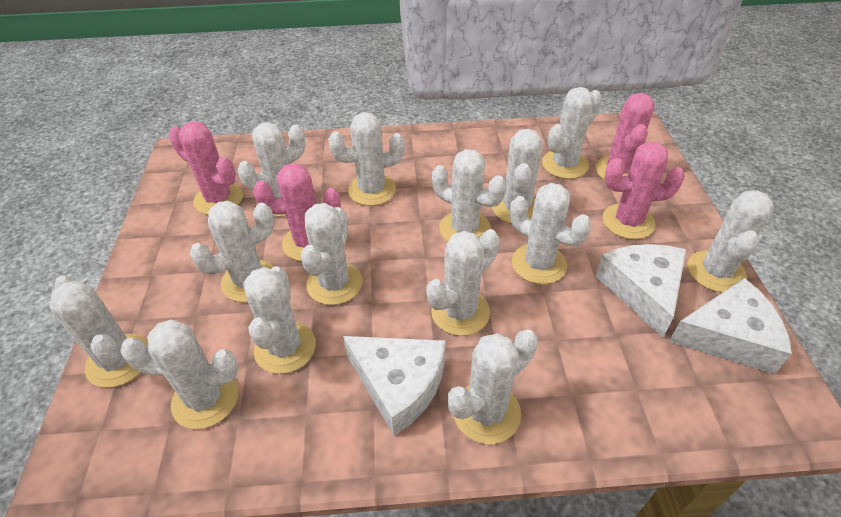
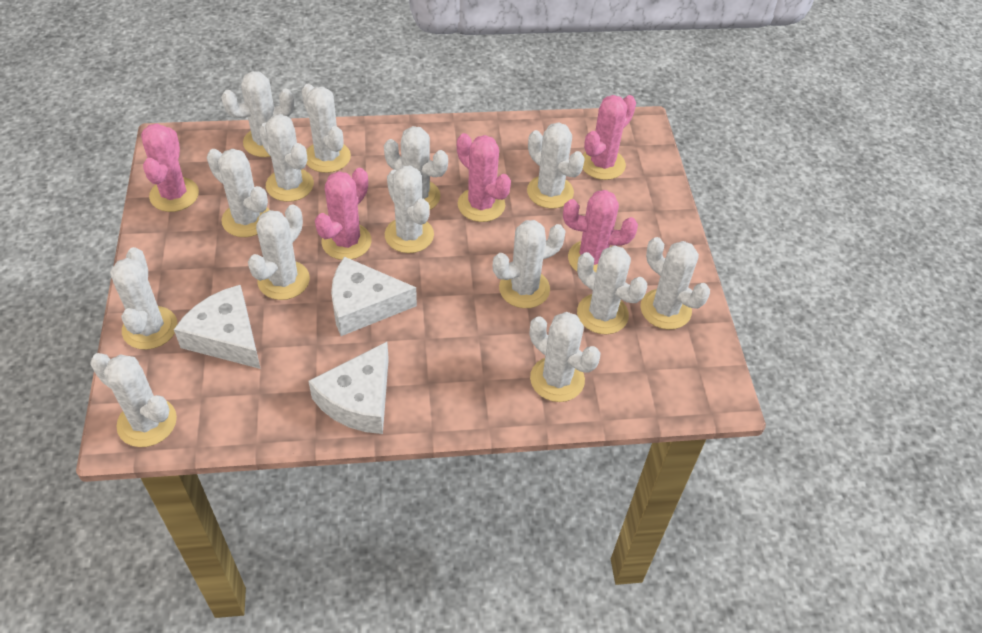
pink cactus: 4 -> 5

